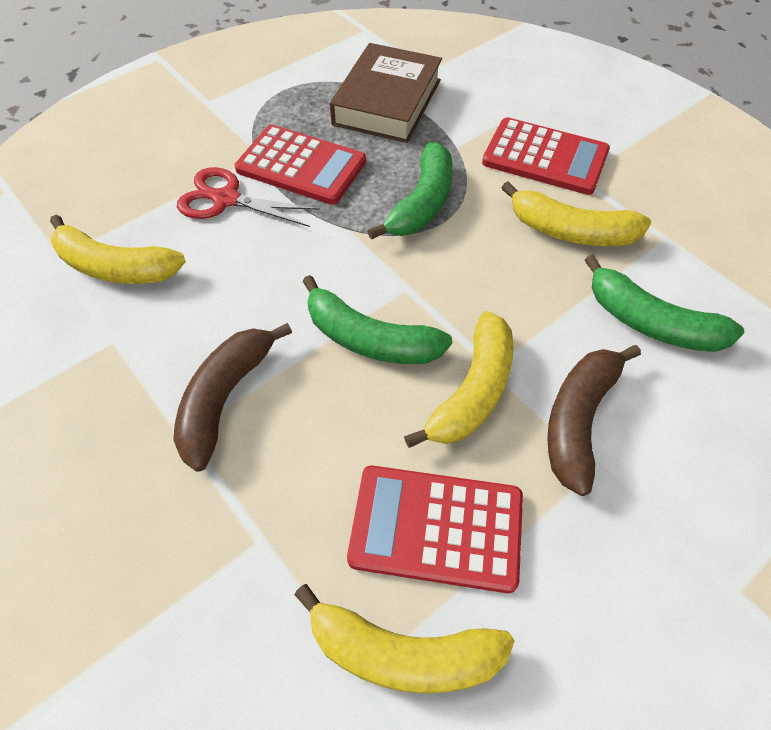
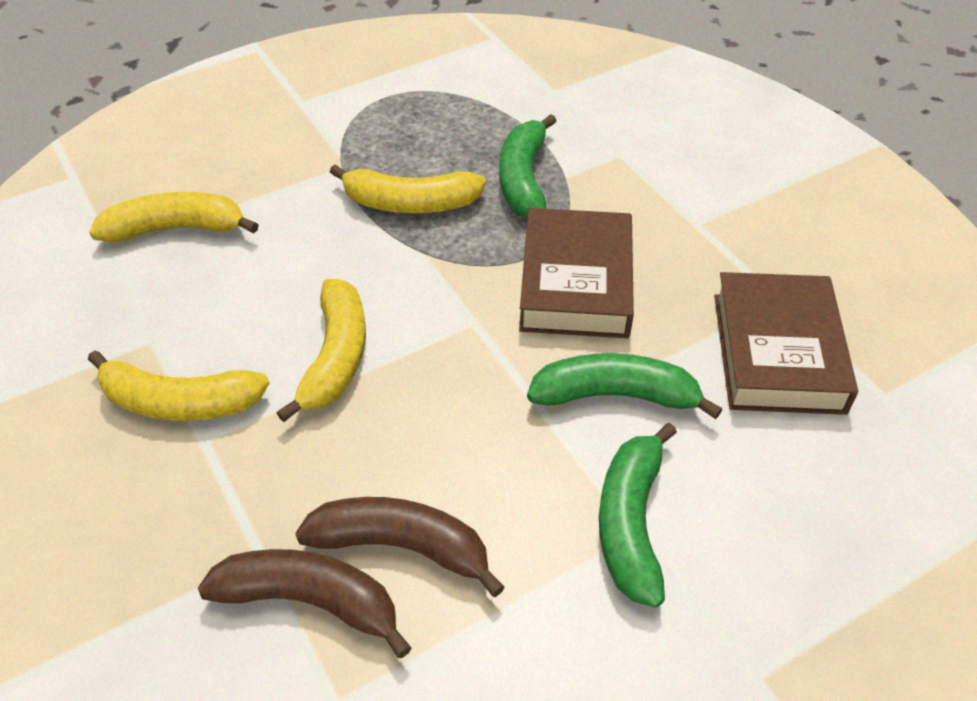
brown book: 1 -> 2
red calculator: 3 -> 0
red scissors: 1 -> 0

